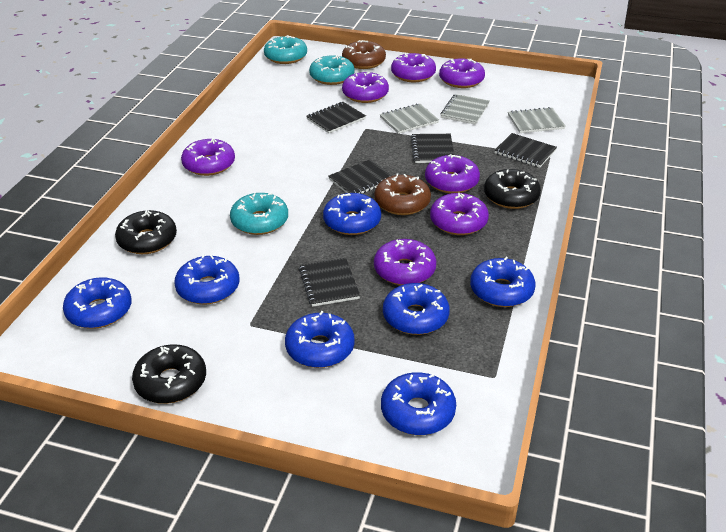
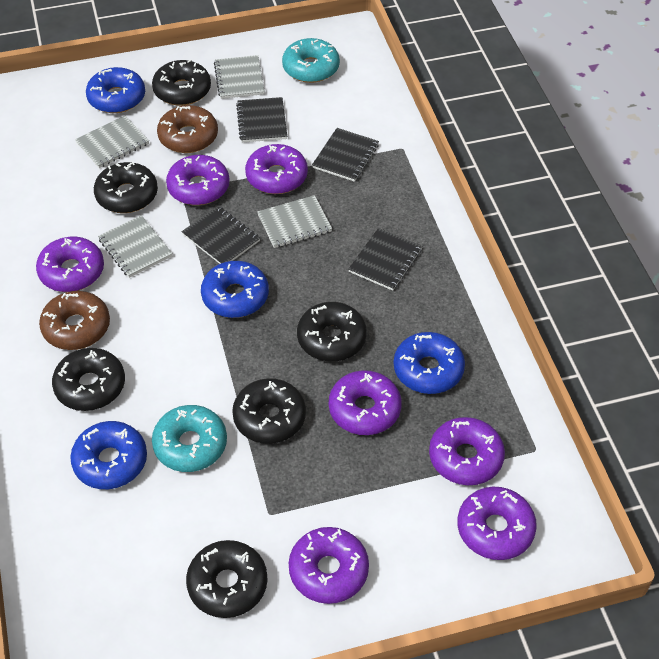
black donut: 3 -> 6
black notebook: 5 -> 4
blue donut: 7 -> 4
grey notebook: 3 -> 4
turquoise donut: 3 -> 2

